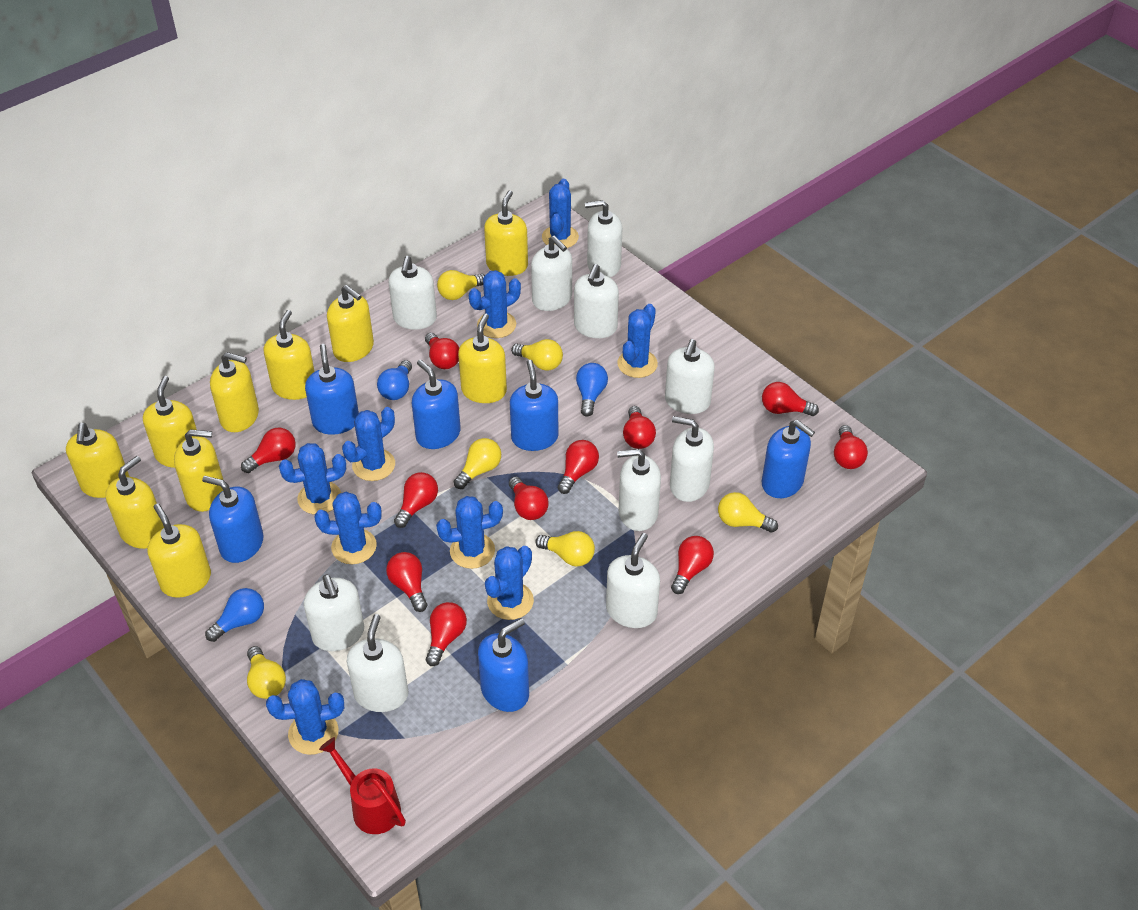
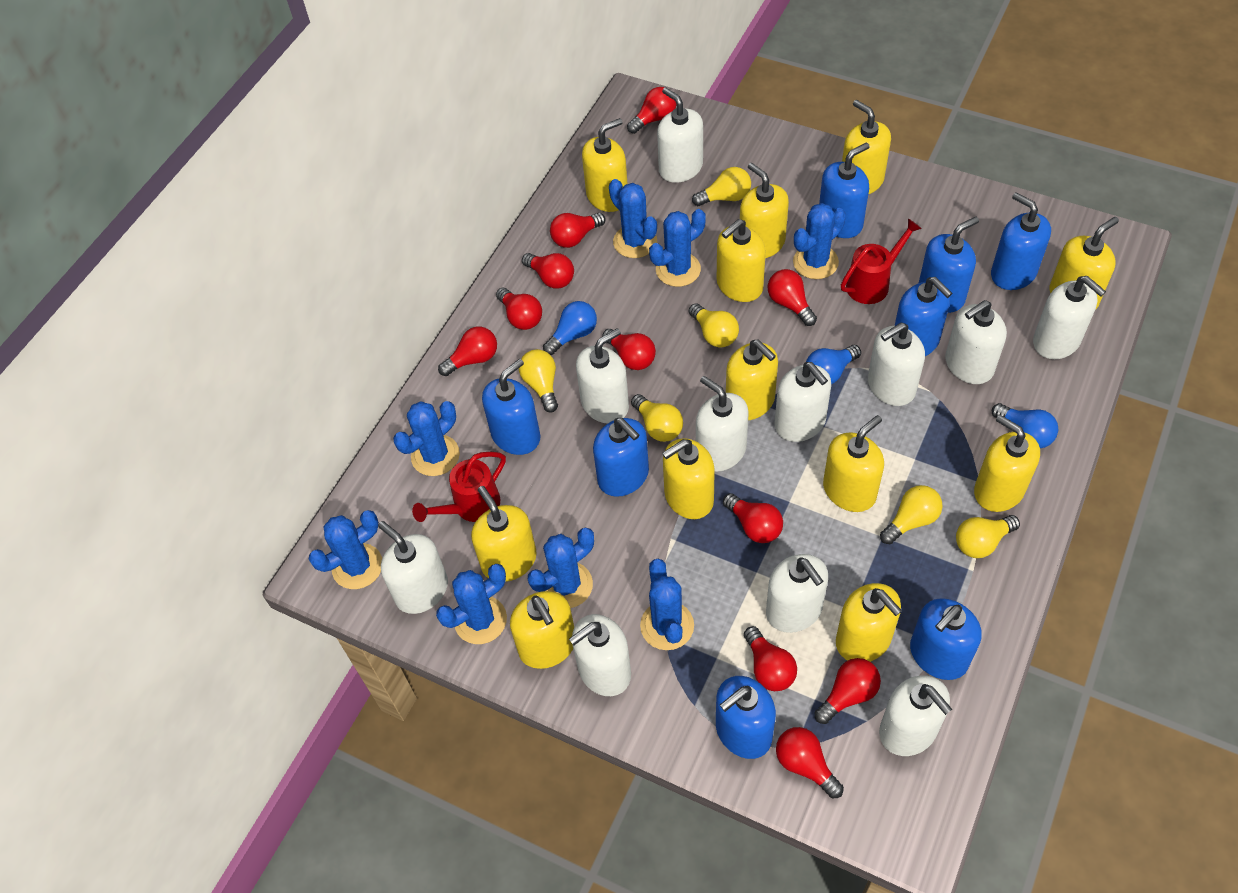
blue cactus: 9 -> 8
blue soap dispenser: 6 -> 8
red watering can: 1 -> 2
white soap dispenser: 10 -> 11
yellow soap dispenser: 10 -> 12

